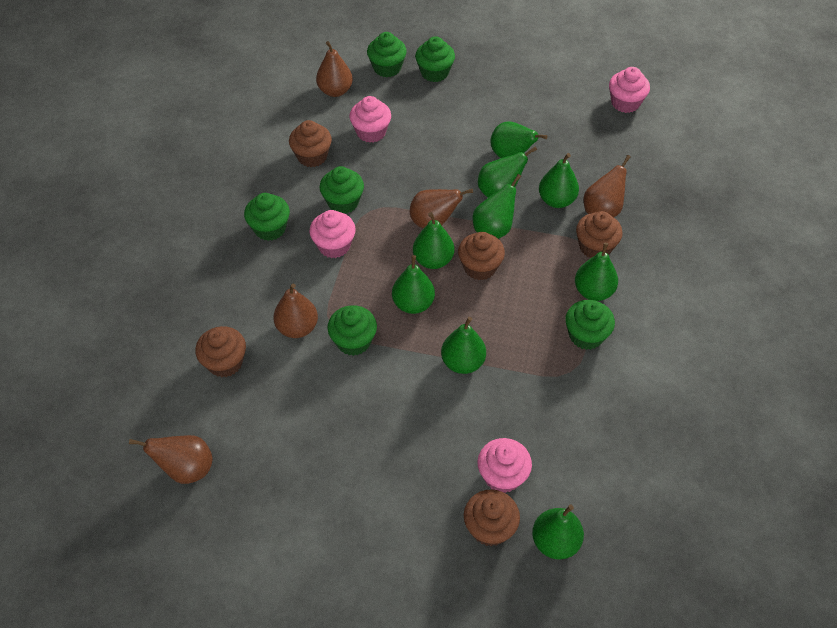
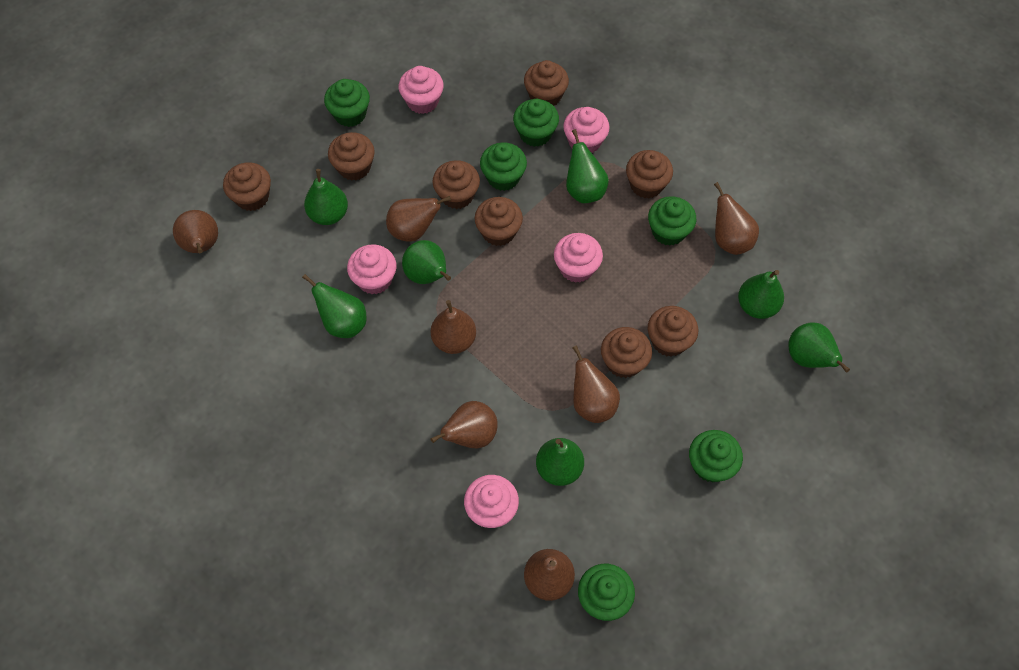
brown cupcake: 5 -> 8
brown pear: 5 -> 7
green pear: 9 -> 7
pink cupcake: 4 -> 5

